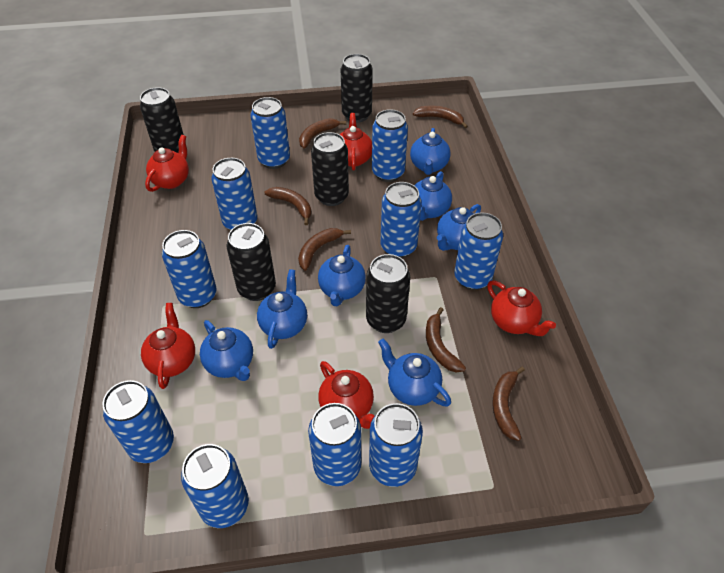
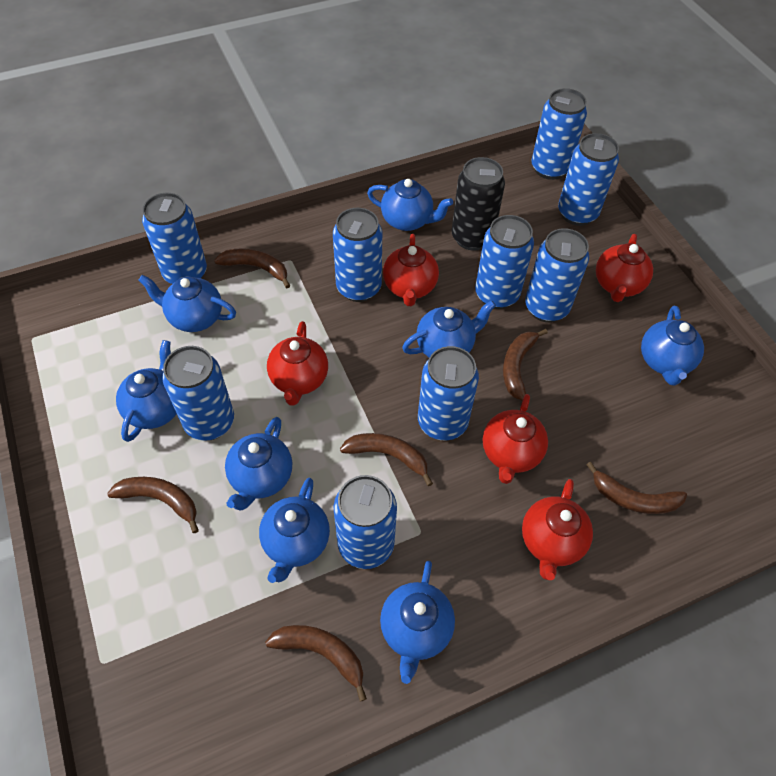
black can: 5 -> 1
blue can: 10 -> 9
blue teapot: 7 -> 8

